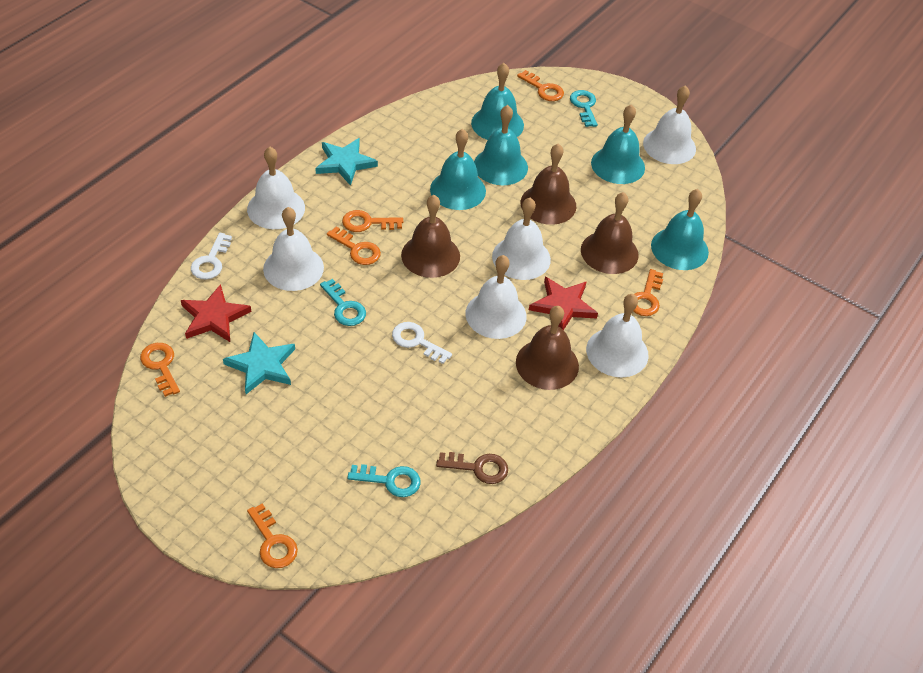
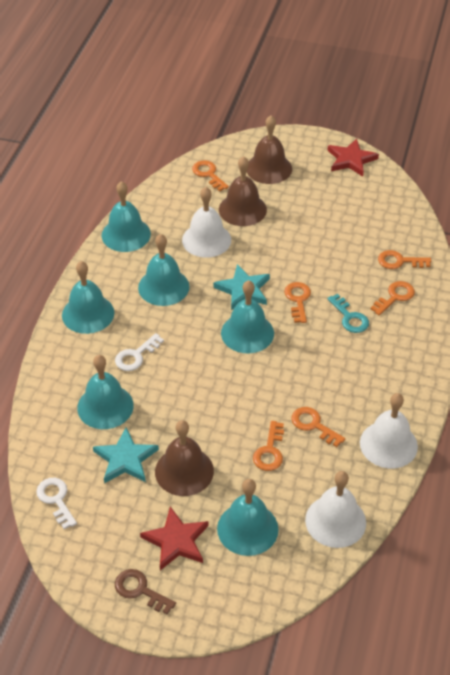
brown bell: 4 -> 3
turquoise bell: 5 -> 6
turquoise key: 3 -> 1
white bell: 6 -> 3

